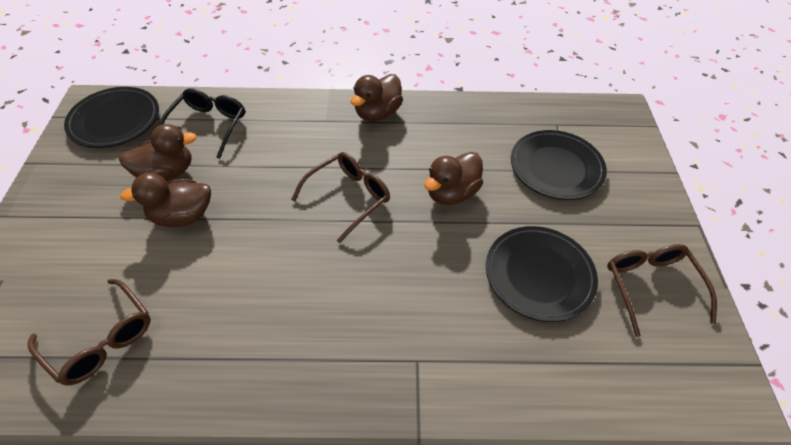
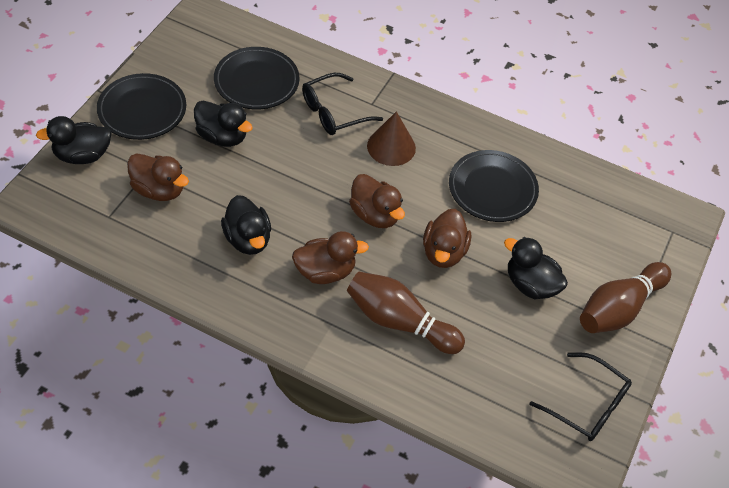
black duck: 0 -> 4
black glasses: 1 -> 2
brown bowling pin: 0 -> 2
brown cone: 0 -> 1
brown glasses: 3 -> 0

